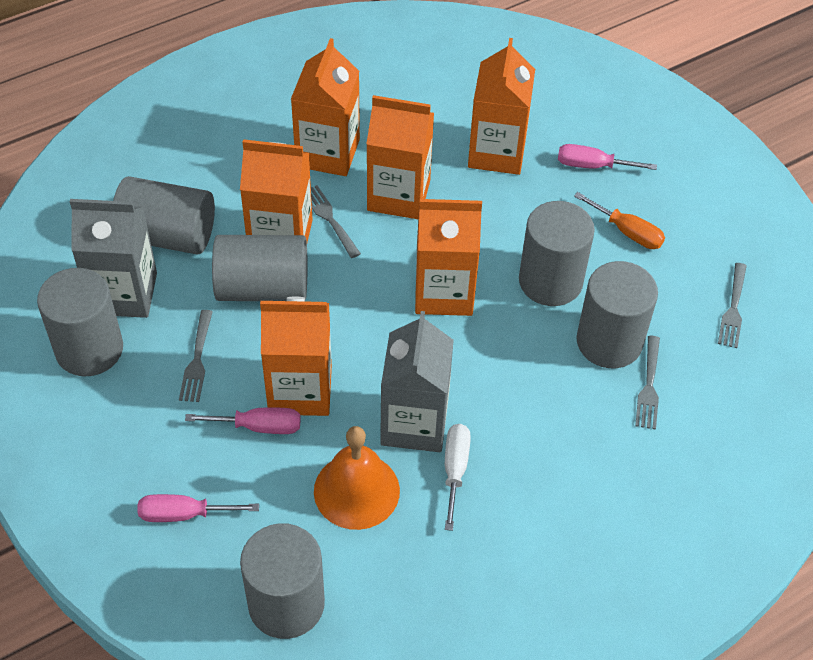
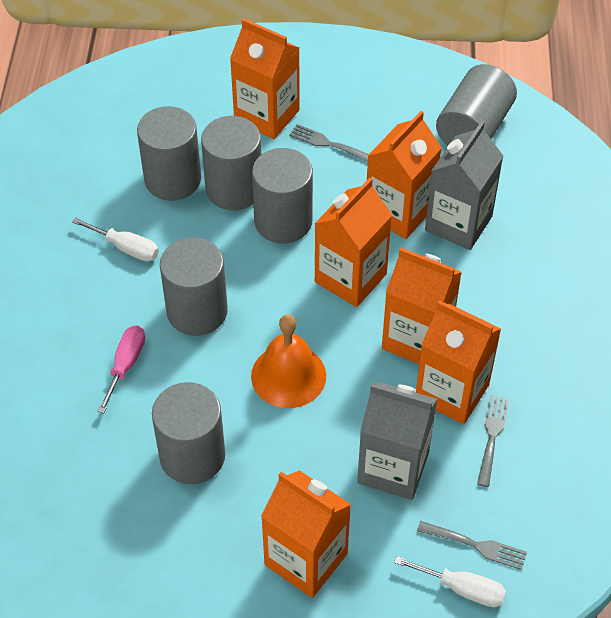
grey fork: 4 -> 3
orange screwdriver: 1 -> 0
pink screwdriver: 3 -> 1
white screwdriver: 1 -> 2

